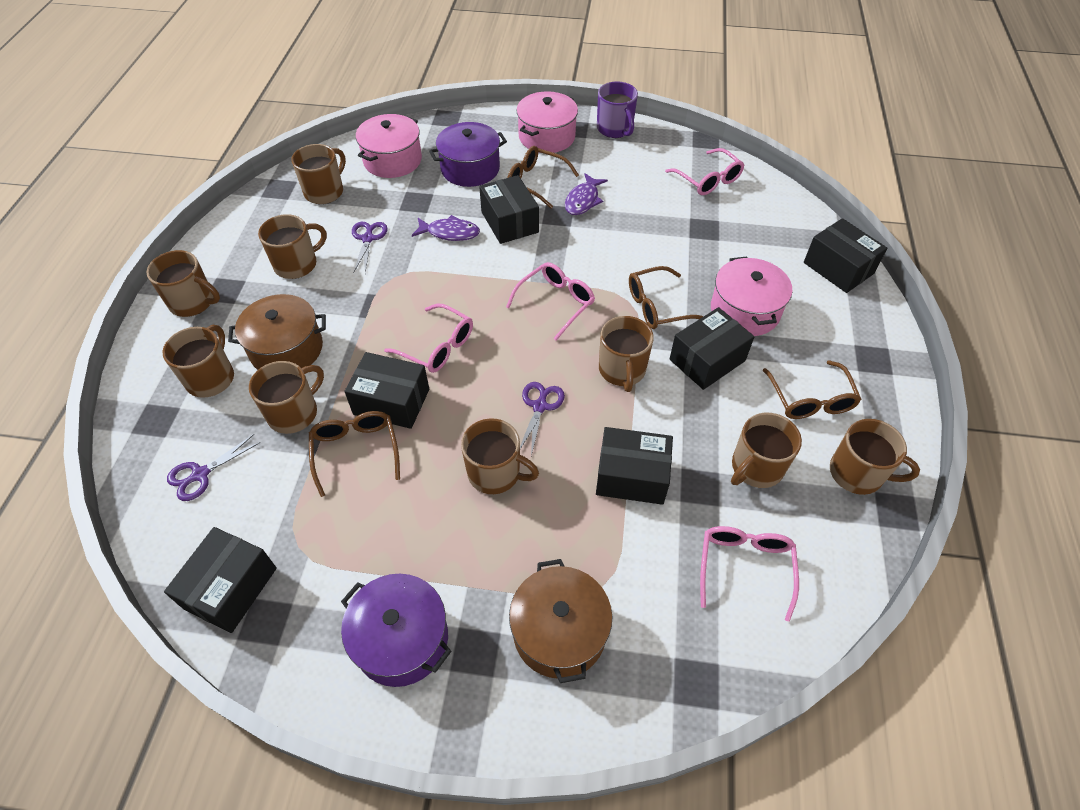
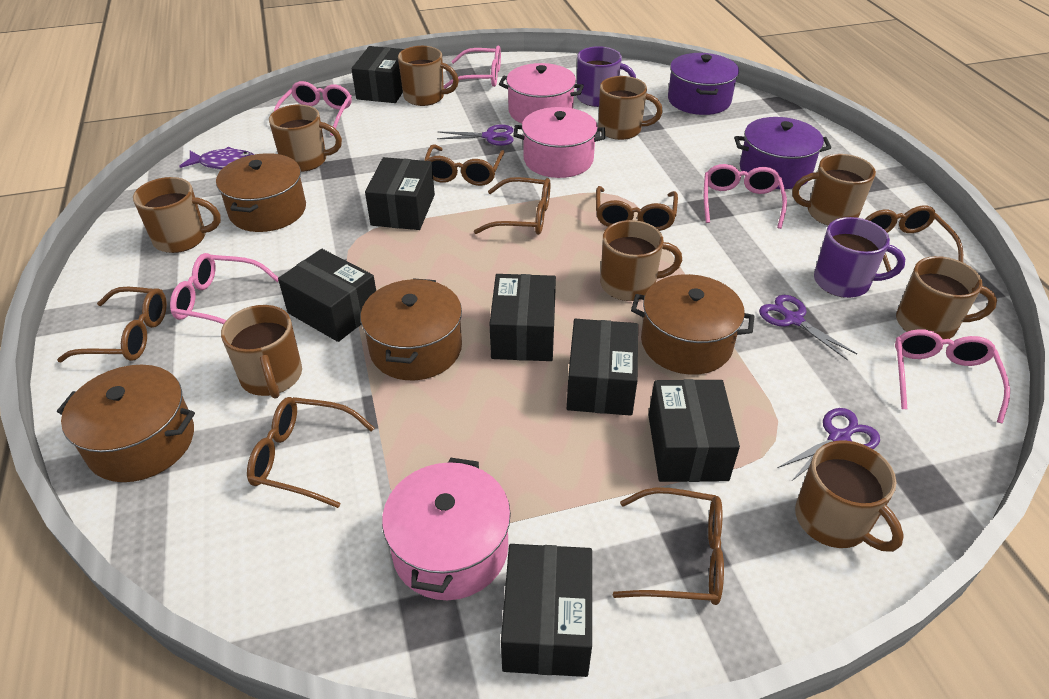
black box: 6 -> 7
brown glasses: 4 -> 7
brown pot: 2 -> 4
pink glasses: 4 -> 5
purple fish: 2 -> 1
purple mug: 1 -> 2

